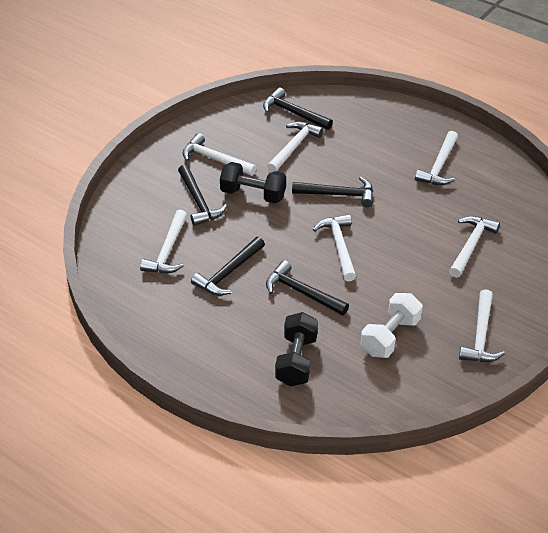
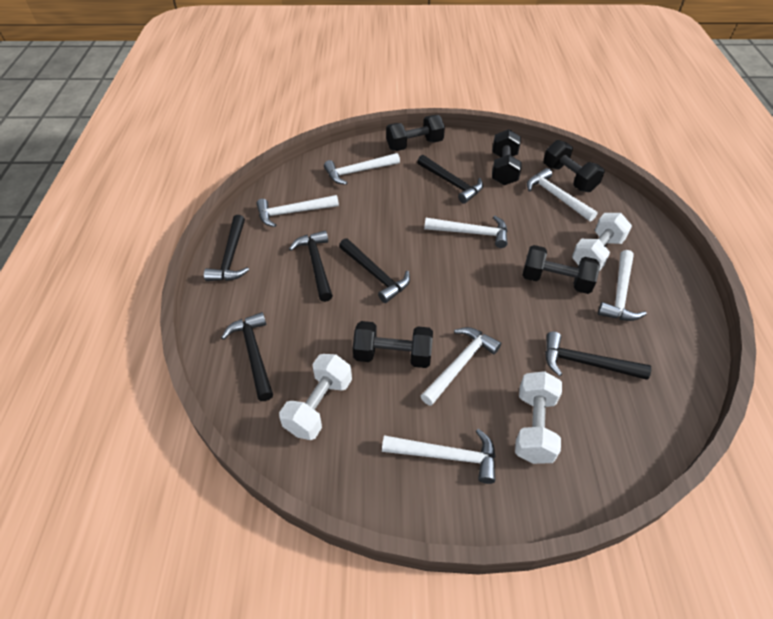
black dumbbell: 2 -> 5
black hammer: 5 -> 6
white dumbbell: 1 -> 3

